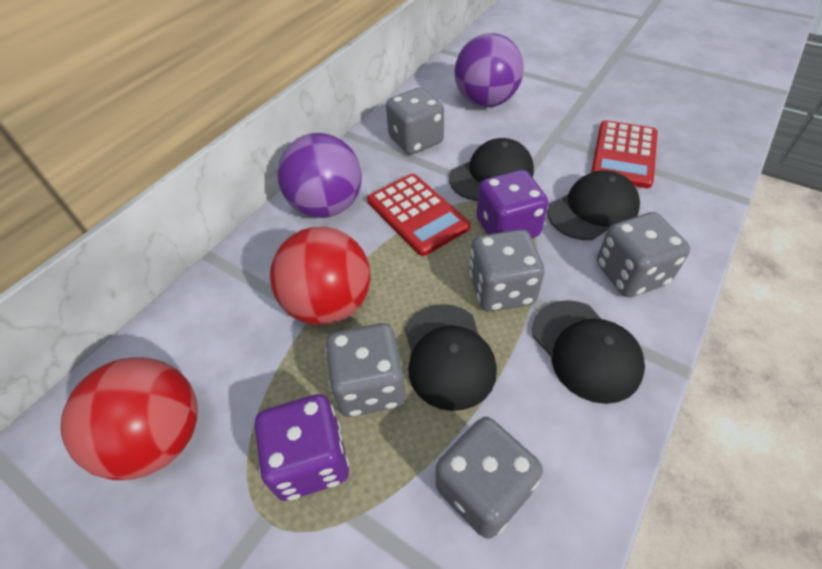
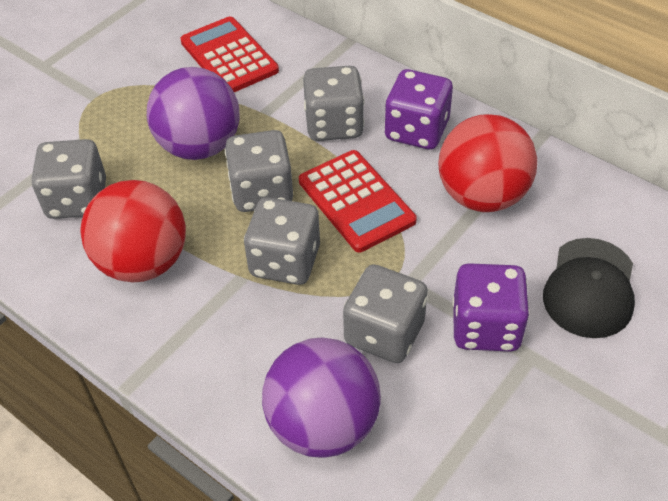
black cap: 4 -> 1

